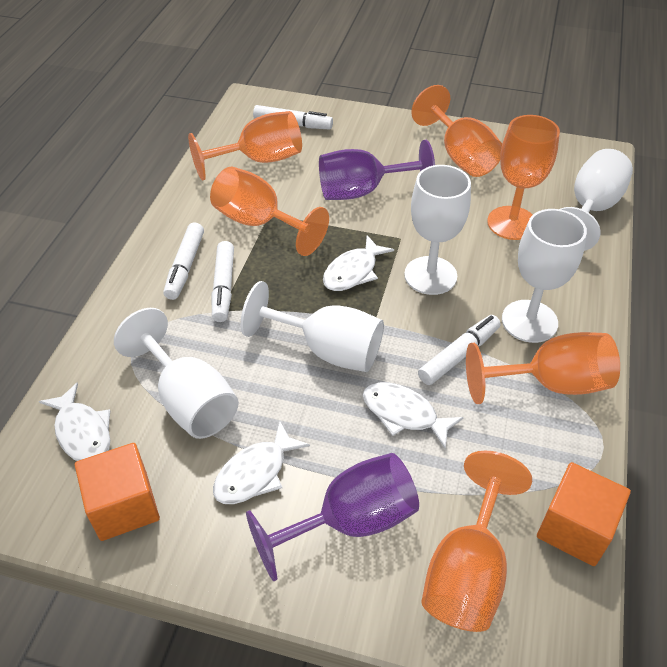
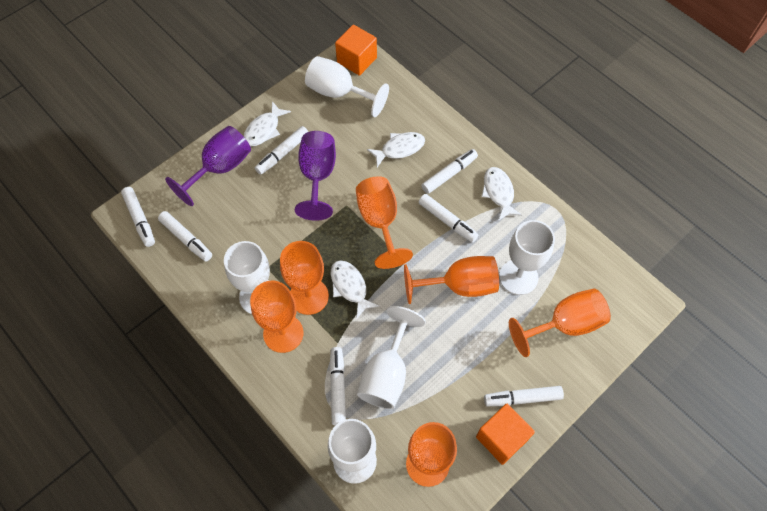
white marker: 4 -> 7

